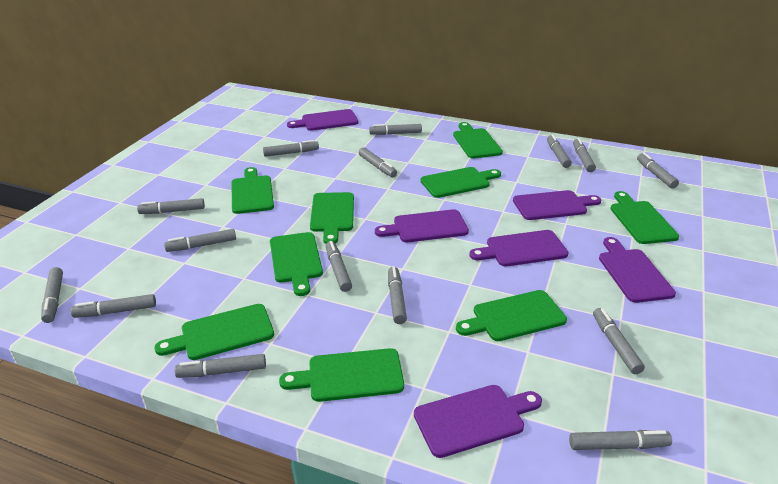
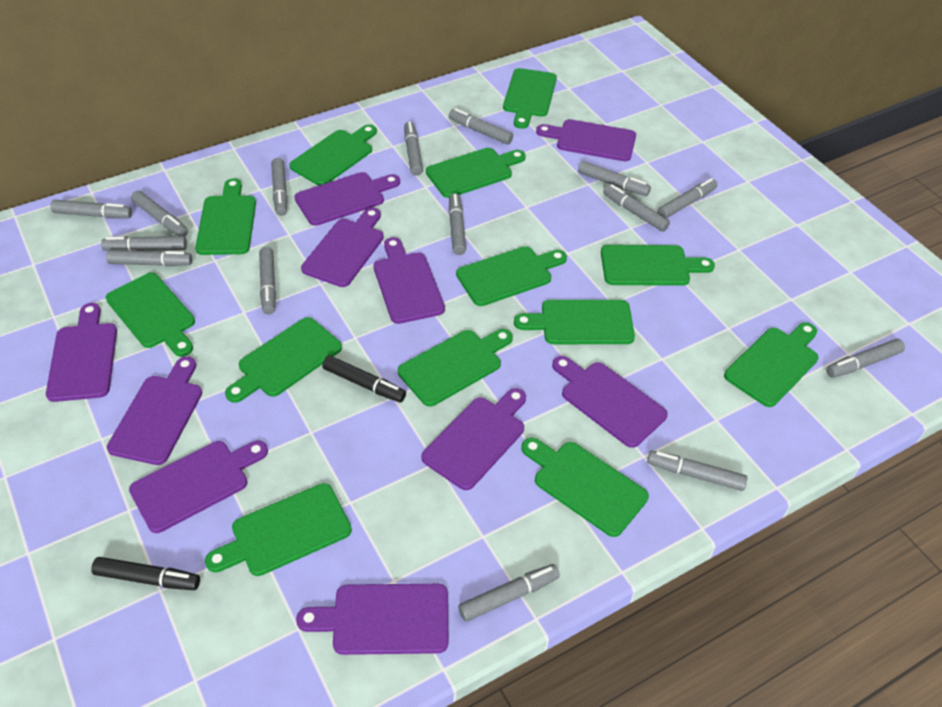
black marker: 0 -> 2
green cutting board: 9 -> 13
purple cutting board: 6 -> 10

